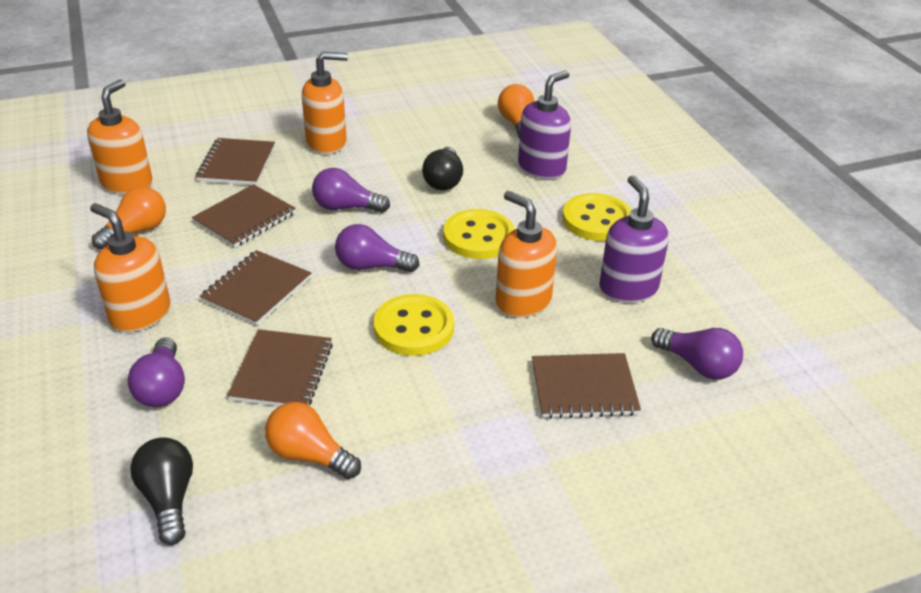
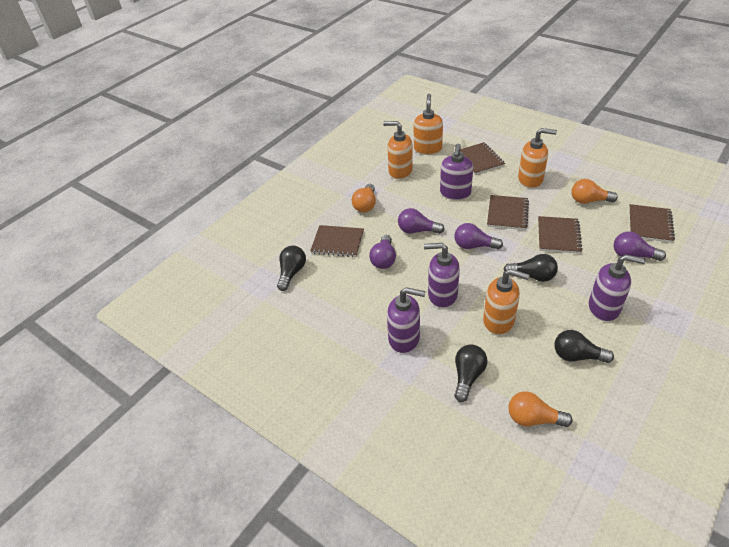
black light bulb: 2 -> 4
purple soap dispenser: 2 -> 4
yellow button: 3 -> 0

